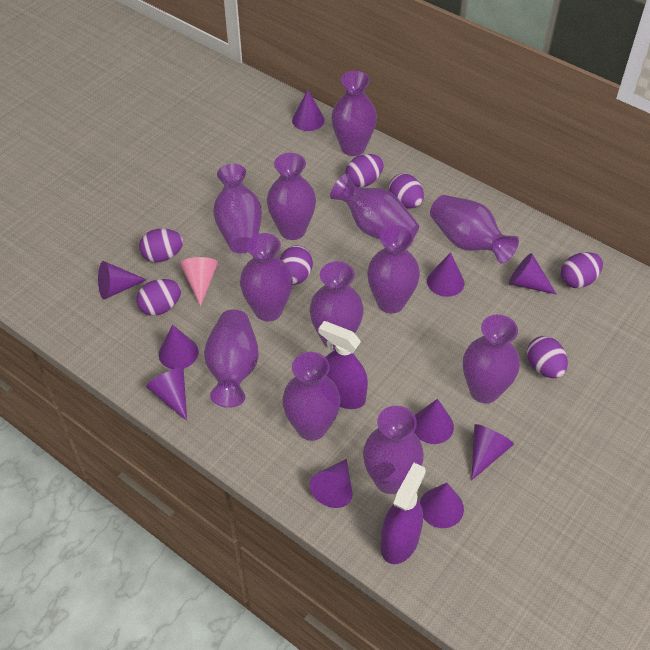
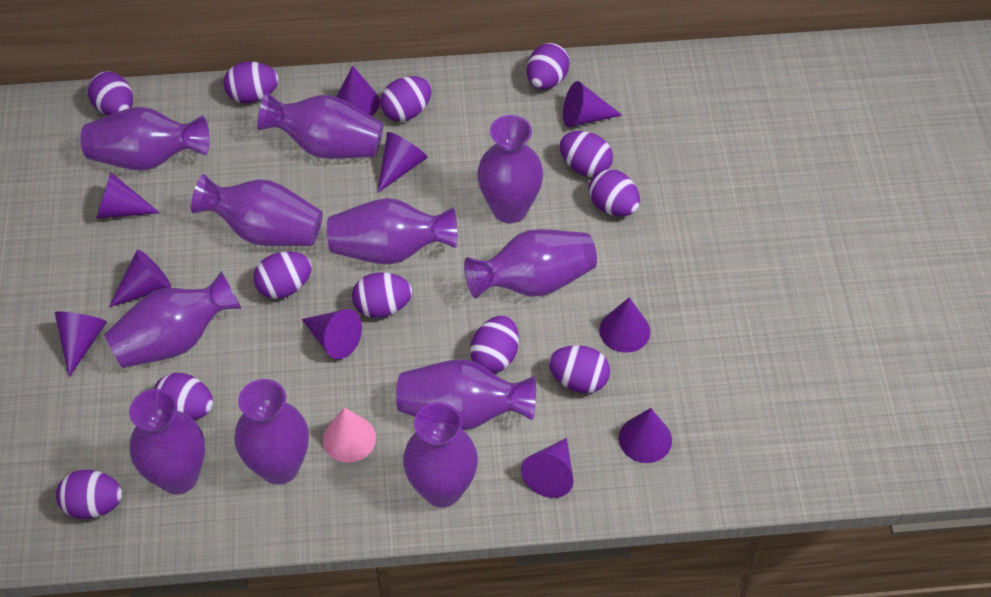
purple egg: 7 -> 12
purple spray bottle: 2 -> 0
purple vase: 12 -> 11

